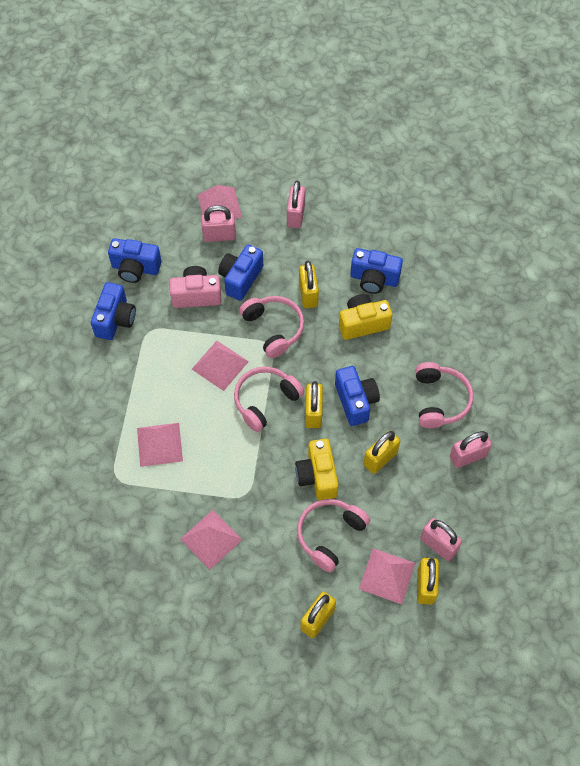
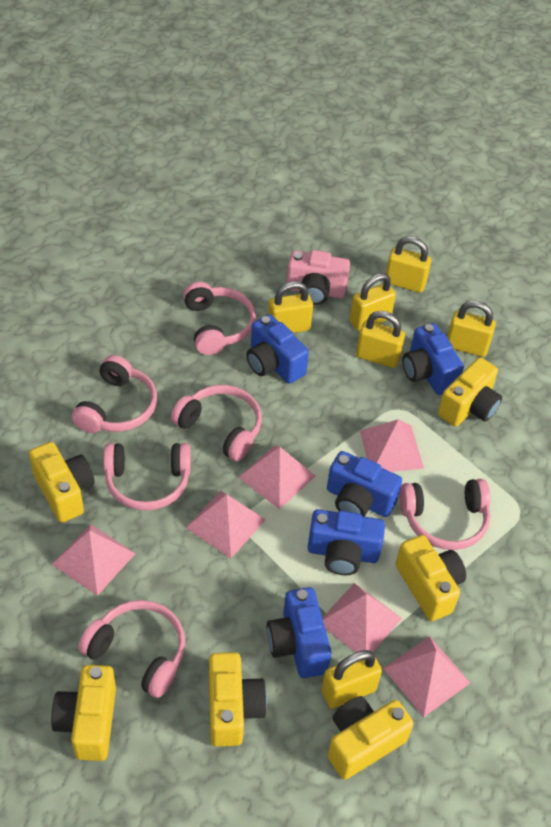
pink headphones: 4 -> 6
pink padlock: 4 -> 0
pink pyramid: 5 -> 6
yellow camera: 2 -> 6
yellow padlock: 5 -> 6

